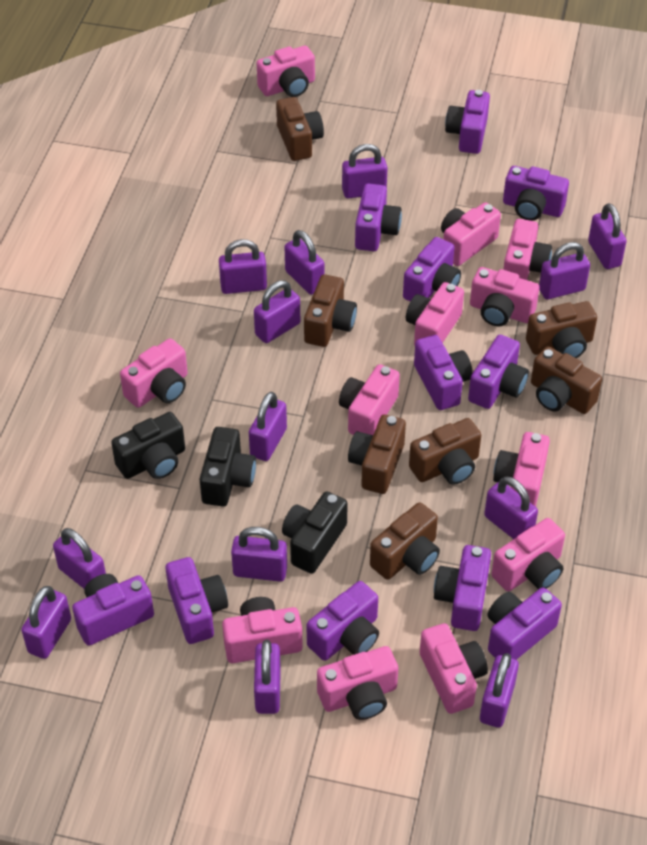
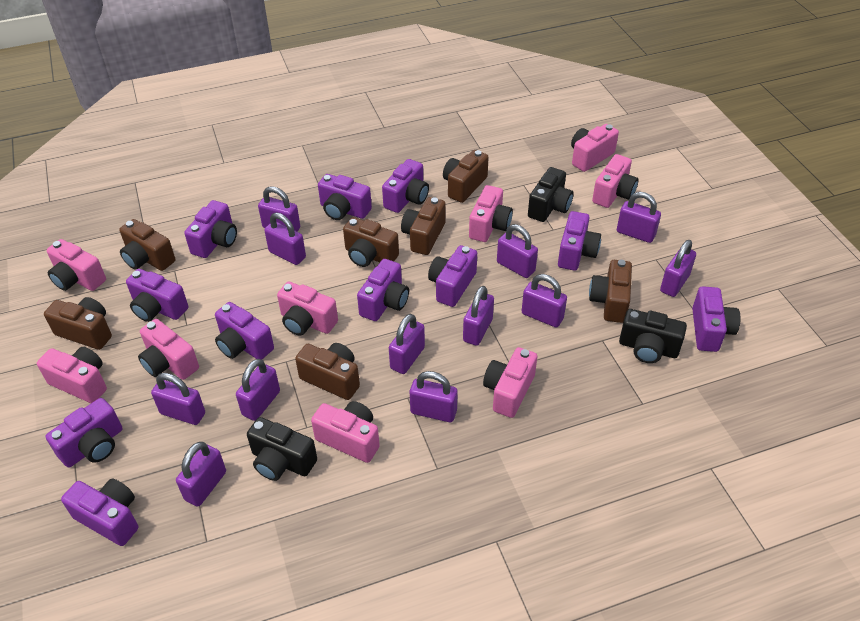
pink camera: 12 -> 9
purple padlock: 13 -> 12

